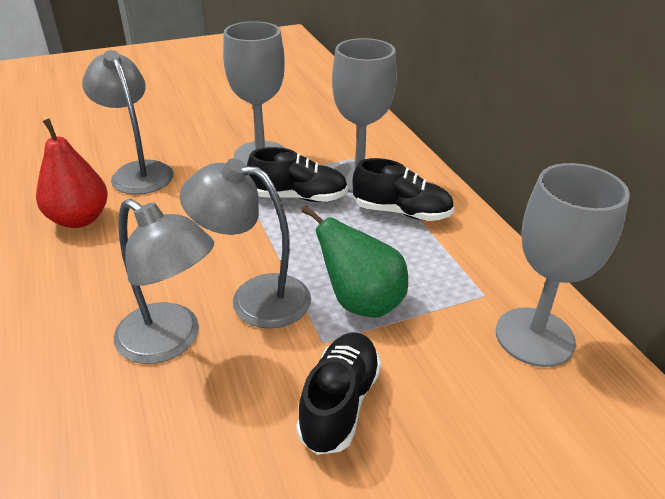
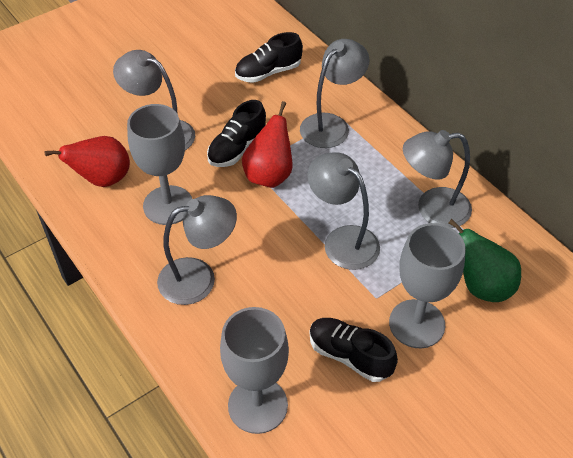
grey lamp: 3 -> 5
red pear: 1 -> 2

